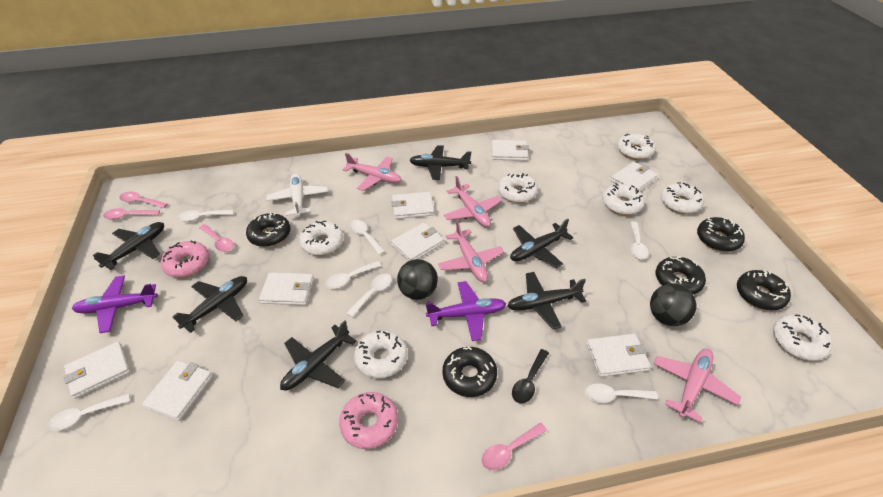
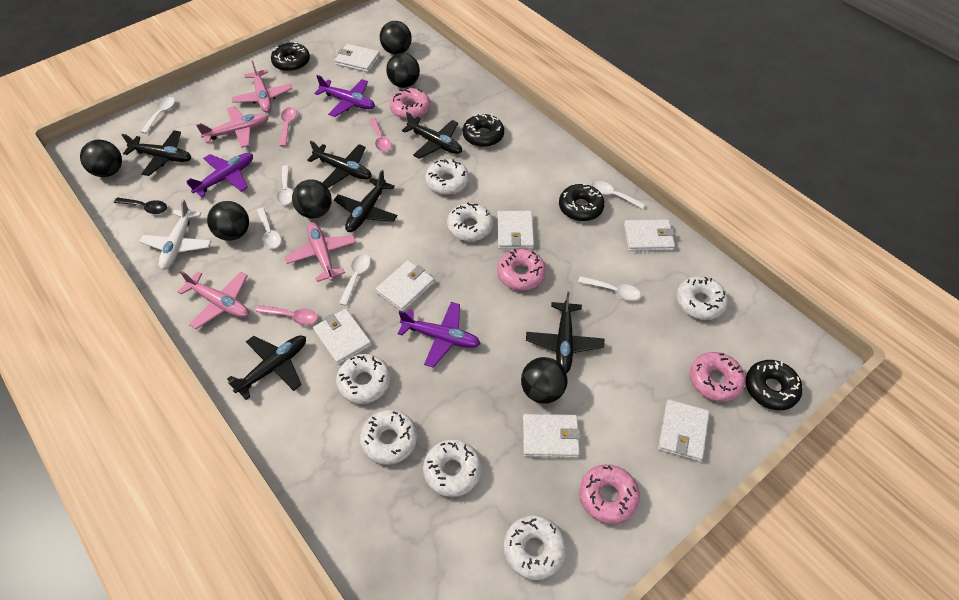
black ball: 2 -> 6
black donut: 5 -> 4
pink donut: 2 -> 4
pink spoon: 4 -> 3
purple plane: 2 -> 3
white spoon: 7 -> 6
white wallet: 8 -> 7

